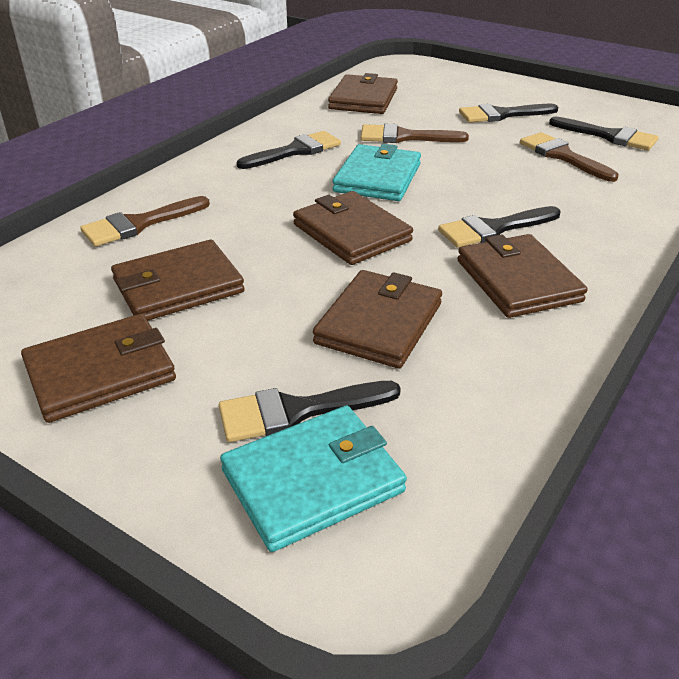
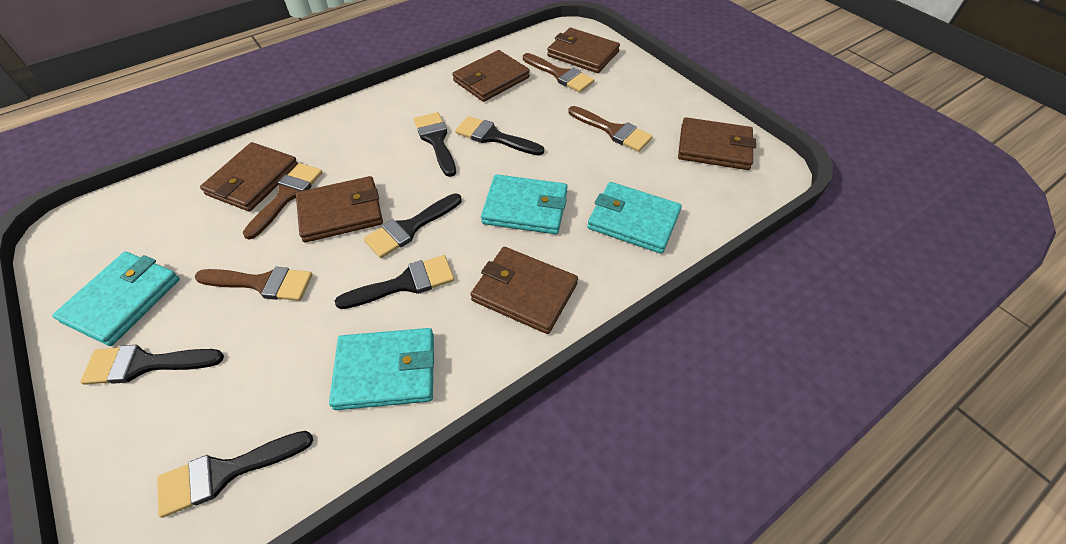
black brush: 5 -> 6
brown brush: 3 -> 4
turquoise wallet: 2 -> 4

